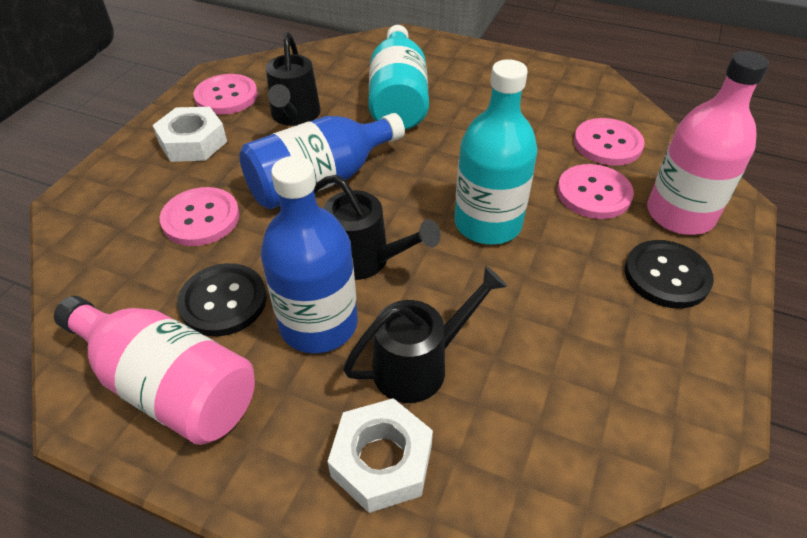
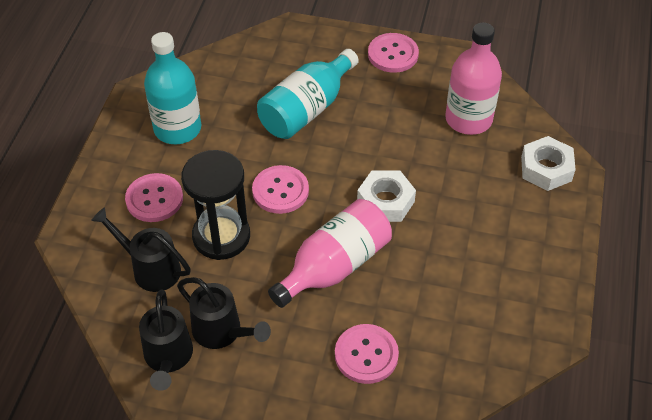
black button: 2 -> 0
black hourglass: 0 -> 1
blue bottle: 2 -> 0

